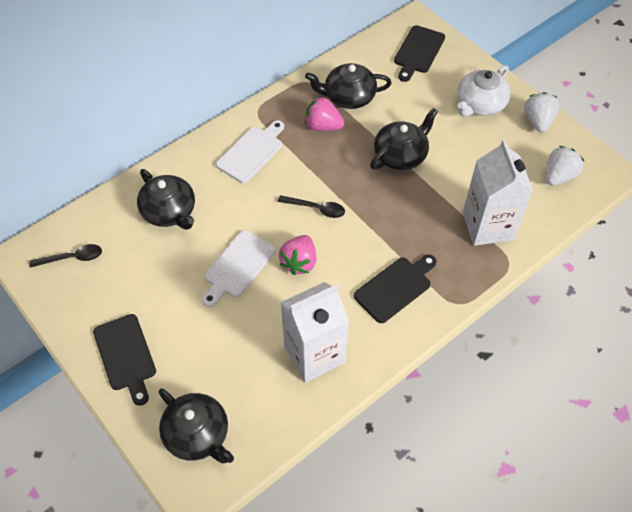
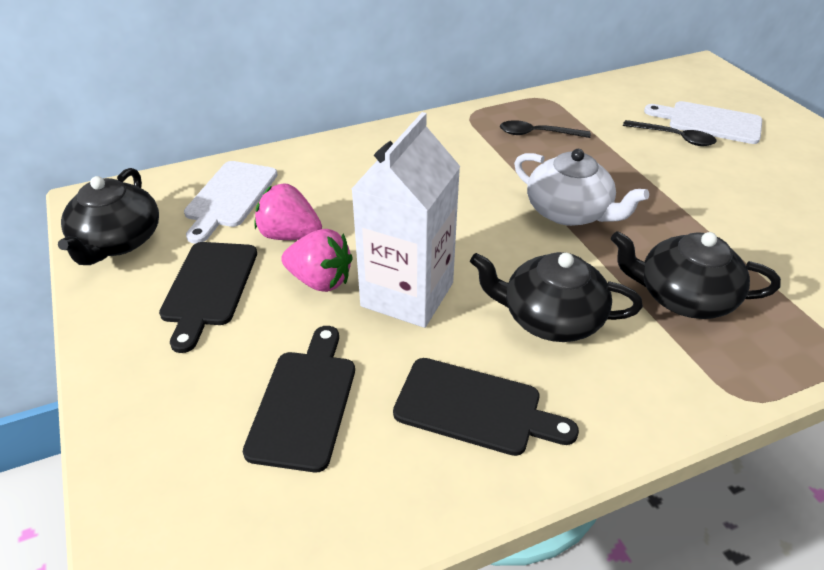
black teapot: 4 -> 3
white carton: 2 -> 1
white strawberry: 2 -> 0

